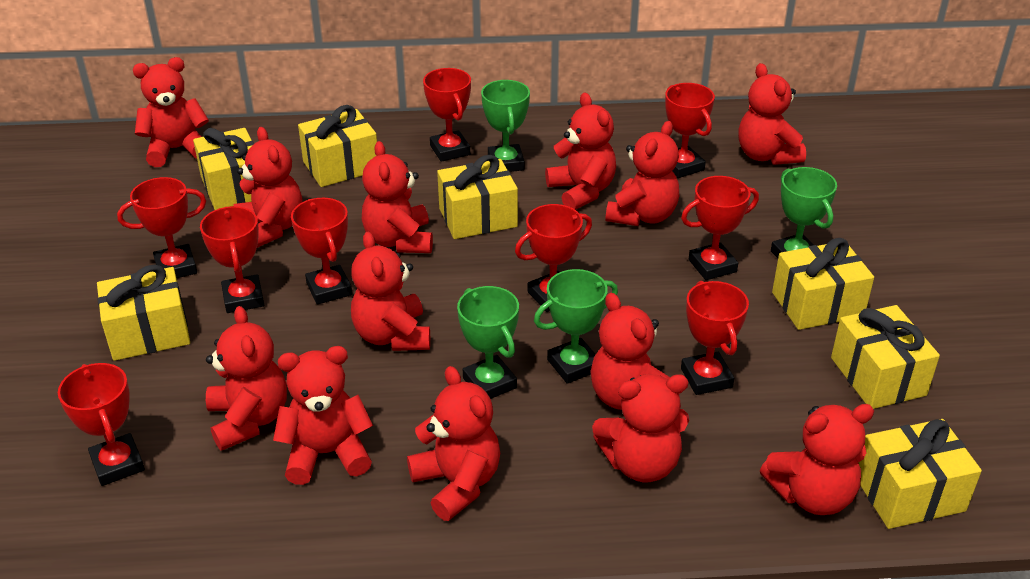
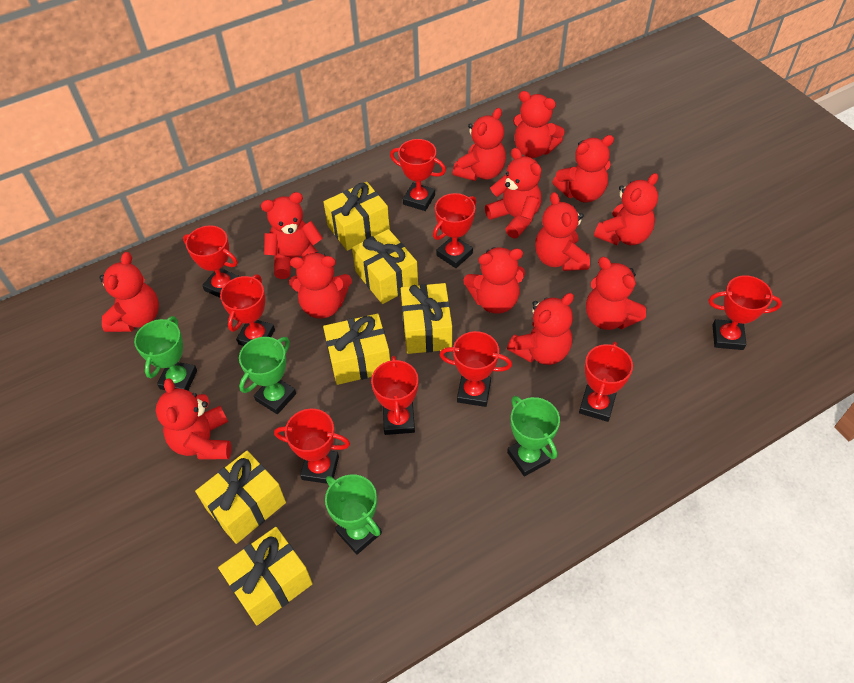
yellow gift: 7 -> 6

